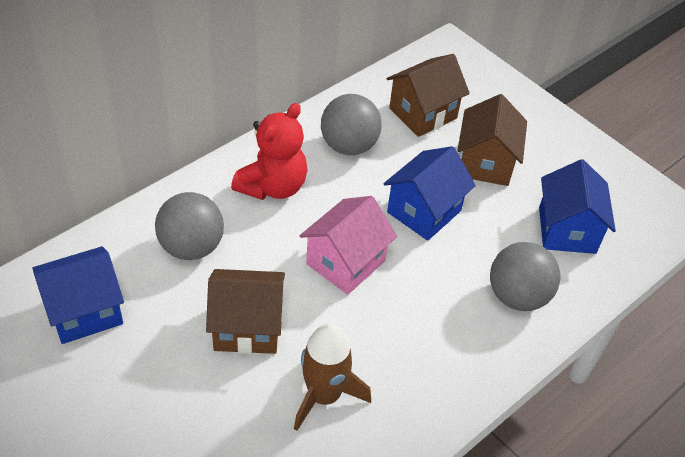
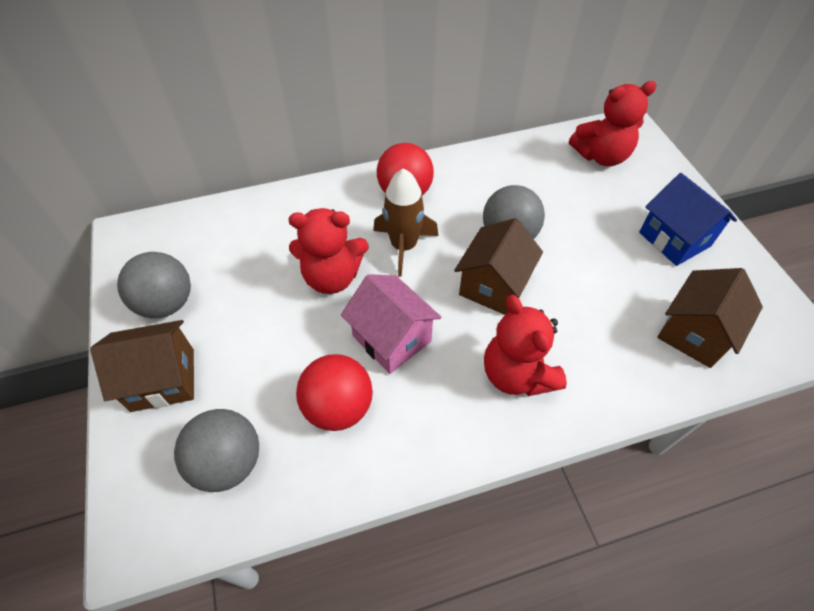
blue house: 3 -> 1
red ball: 0 -> 2
red teddy bear: 1 -> 3

